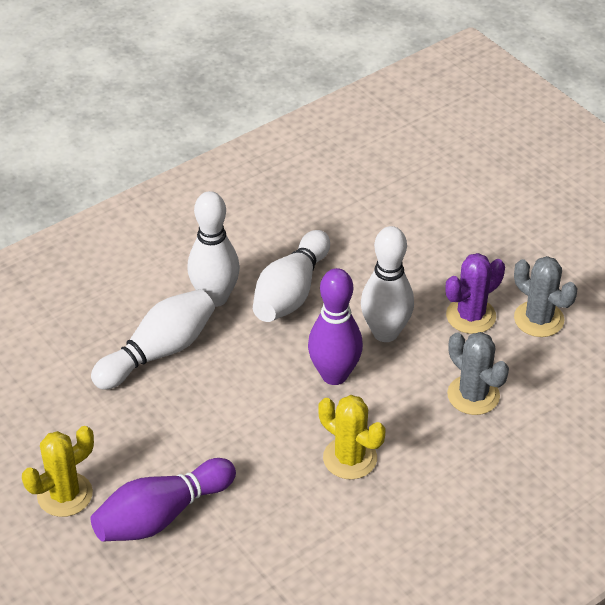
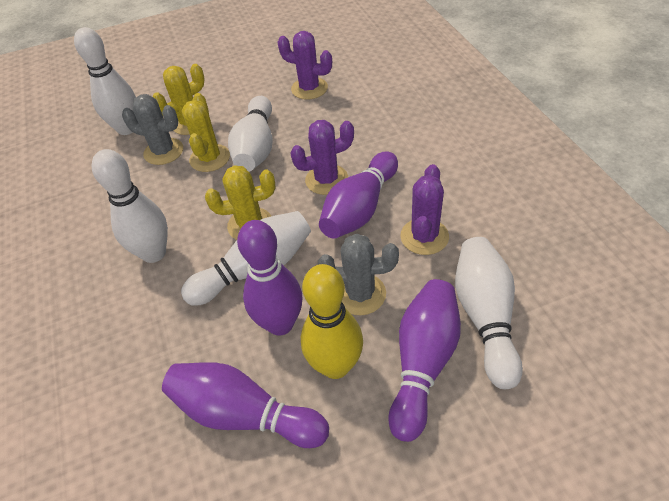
purple bowling pin: 2 -> 4
purple cactus: 1 -> 3
white bowling pin: 4 -> 5
yellow bowling pin: 0 -> 1
yellow cactus: 2 -> 3

